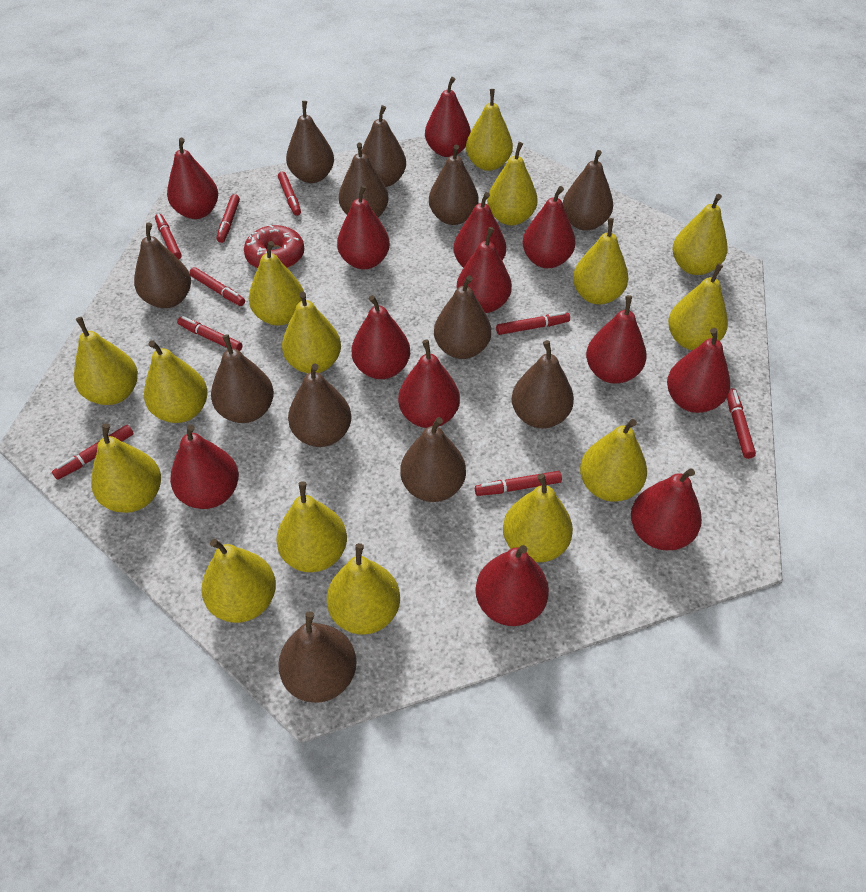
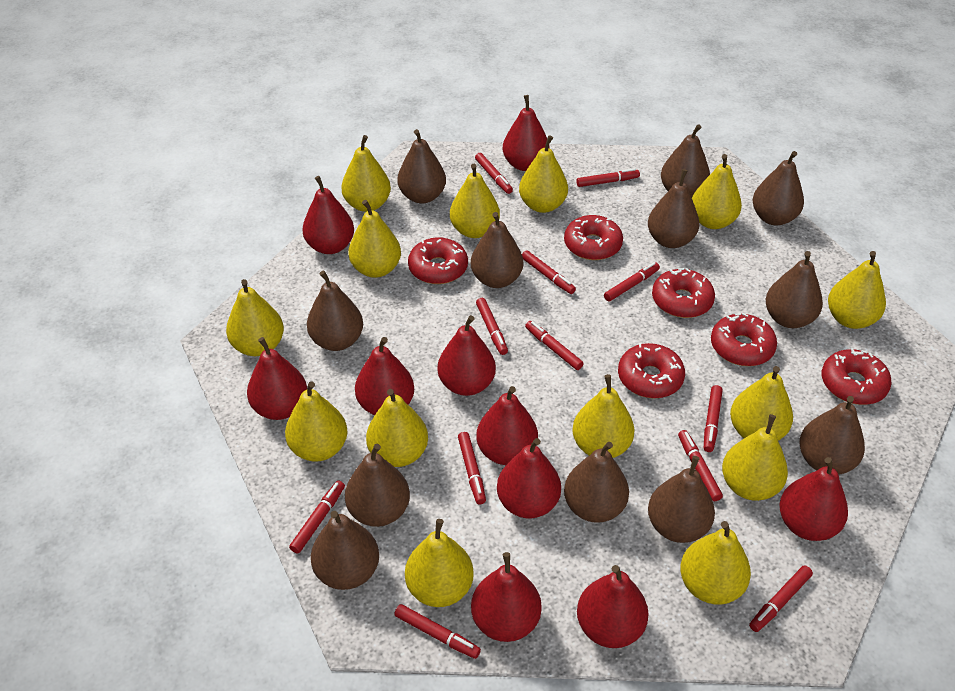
red donut: 1 -> 6
red marker: 9 -> 12
red pear: 13 -> 10
yellow pear: 15 -> 14

